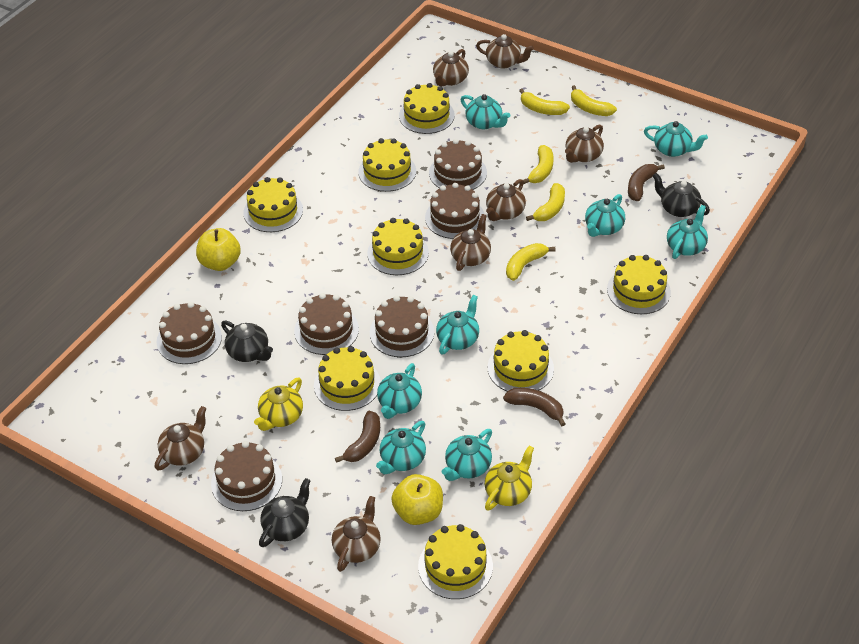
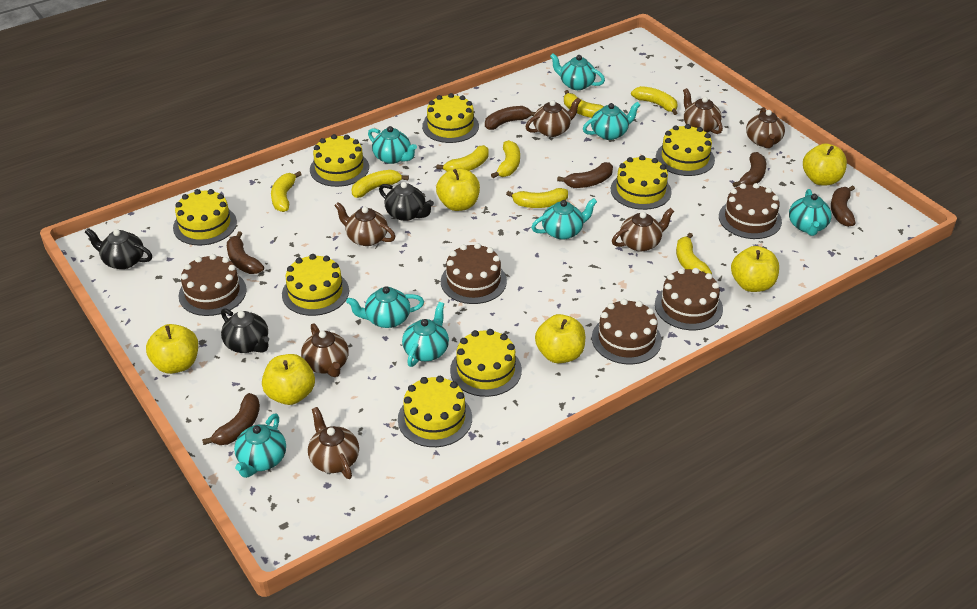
brown banana: 3 -> 6
brown cake: 6 -> 5
yellow apple: 2 -> 6
yellow banana: 5 -> 8
yellow teapot: 2 -> 0

